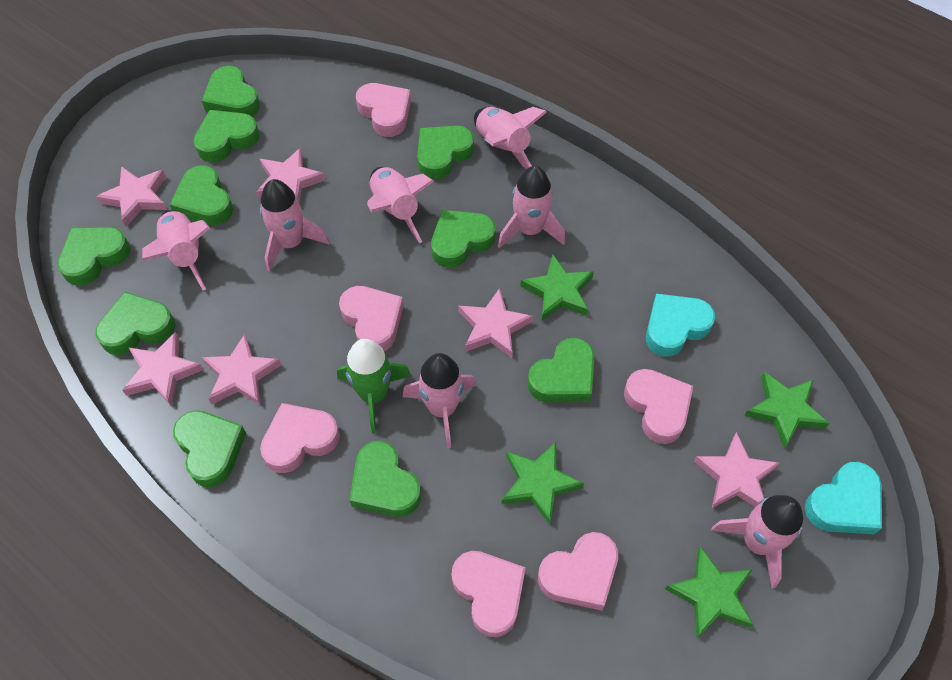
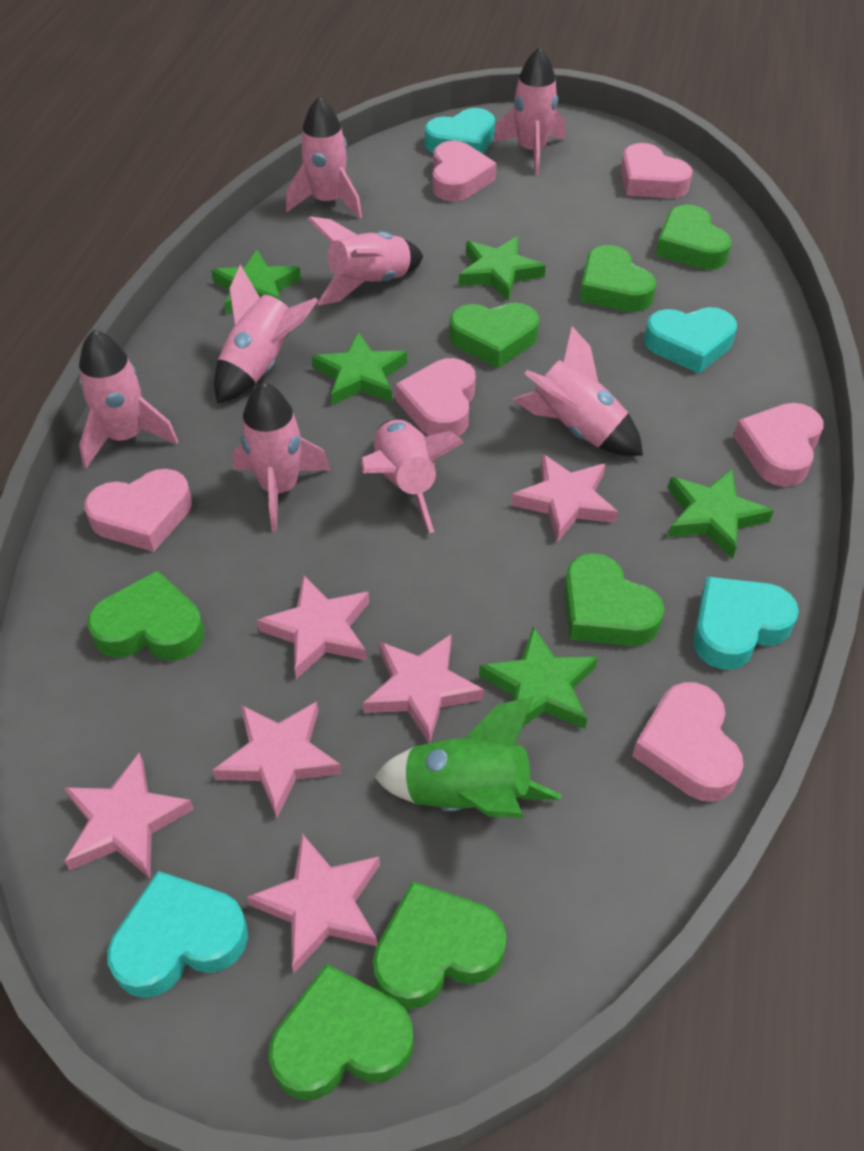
green heart: 10 -> 7
green star: 4 -> 5
pink rocket: 7 -> 8
turquoise heart: 2 -> 4

